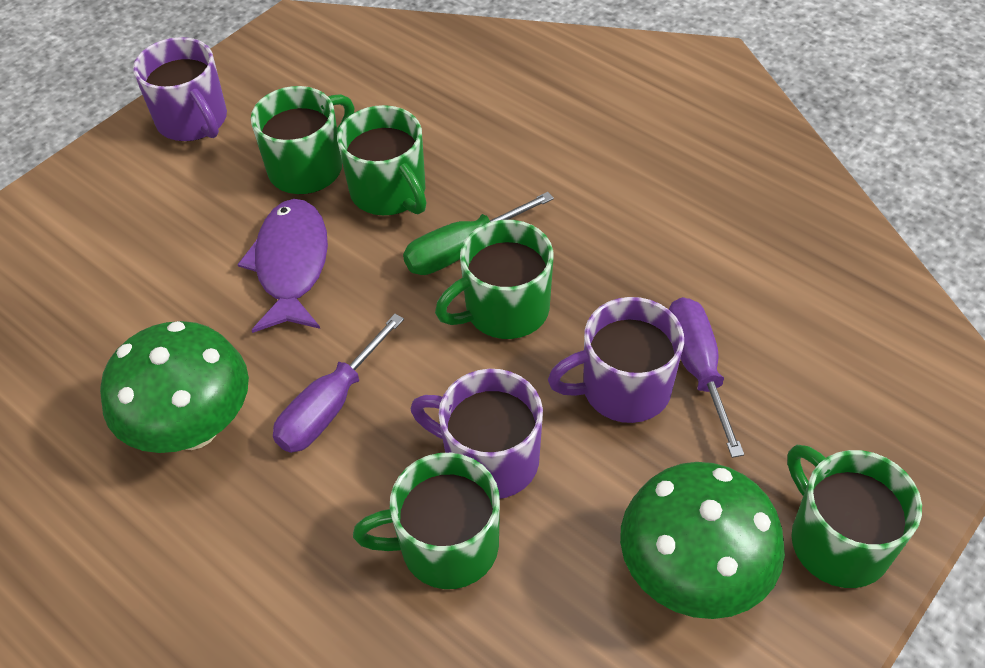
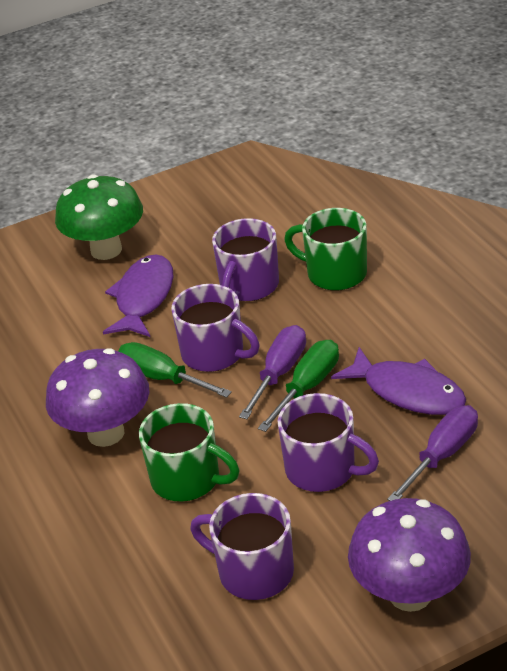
green mug: 5 -> 2
green mushroom: 2 -> 1
green screwdriver: 1 -> 2
purple fish: 1 -> 2
purple mug: 3 -> 4
purple mushroom: 0 -> 2

